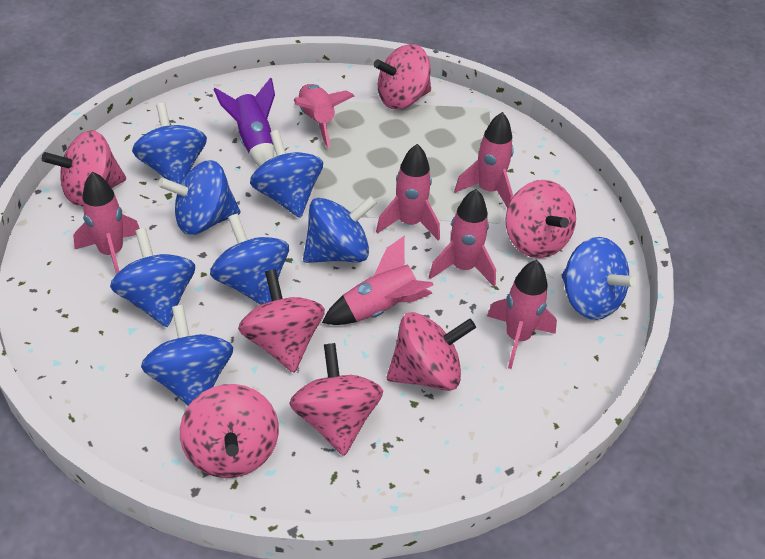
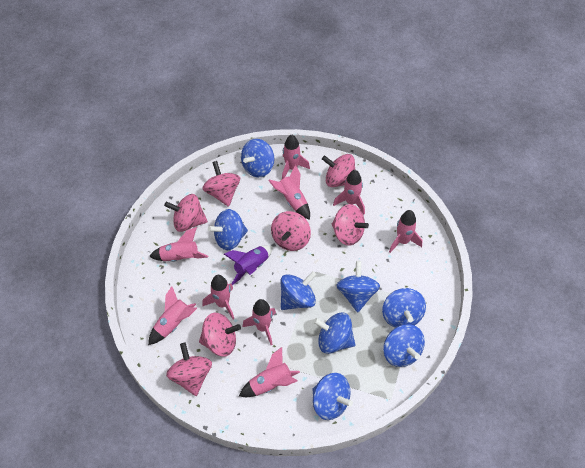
pink rocket: 7 -> 9

